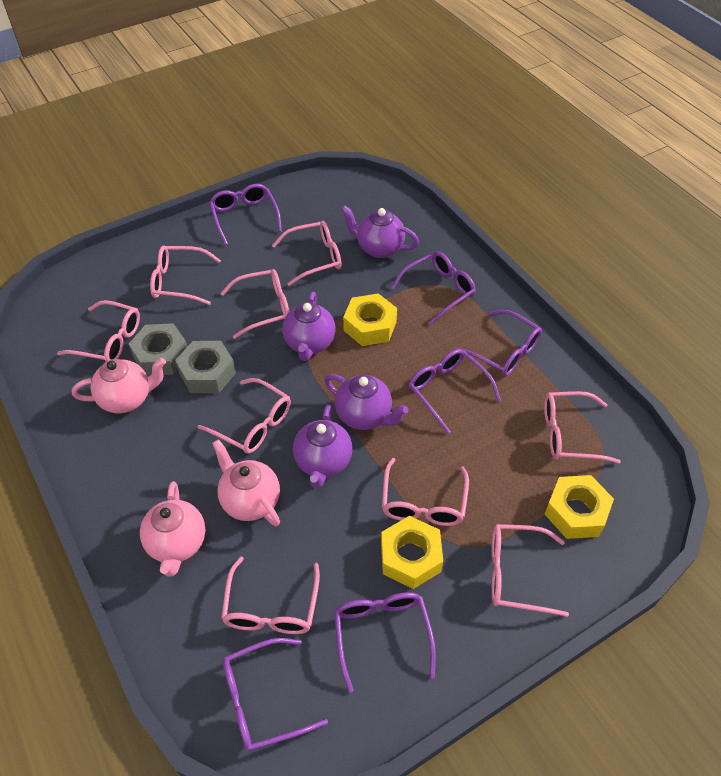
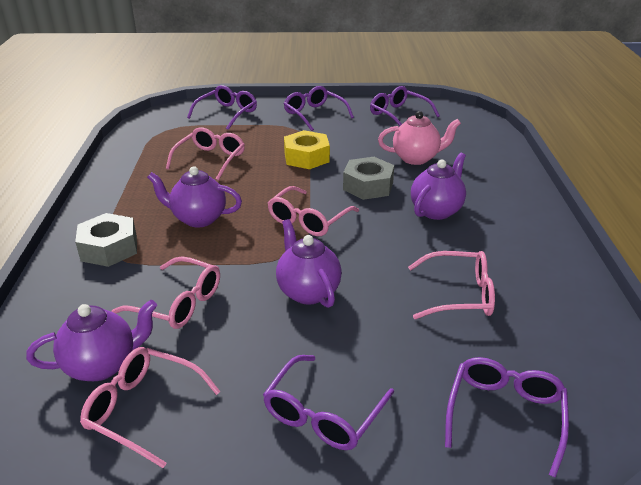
pink glasses: 9 -> 5
pink teapot: 3 -> 1
purple glasses: 6 -> 5
yellow nut: 3 -> 1

